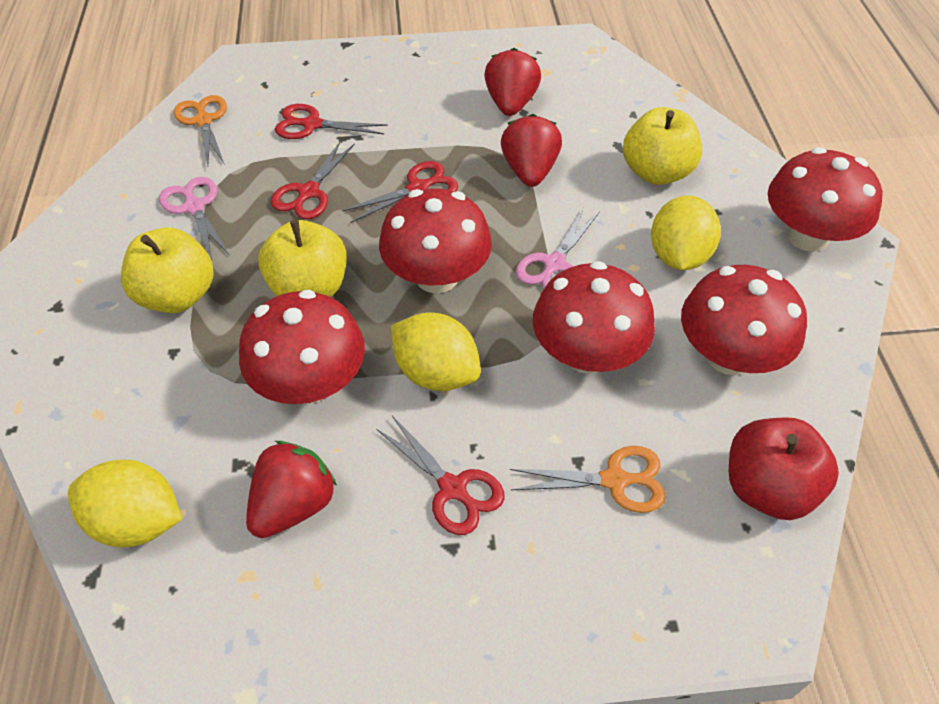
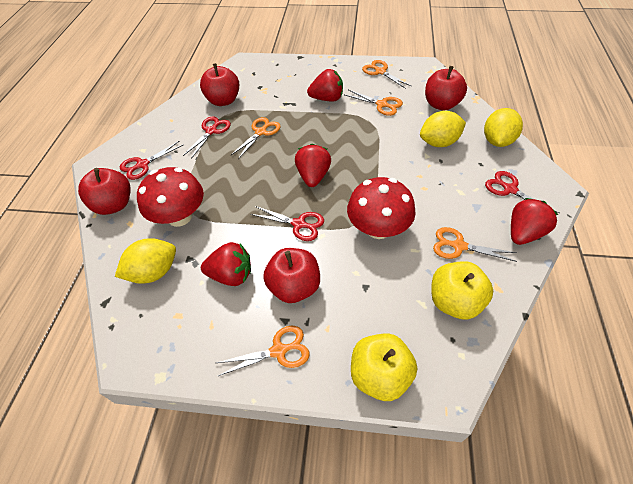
orange scissors: 2 -> 5
pink scissors: 2 -> 0
red apple: 1 -> 4
red mushroom: 5 -> 2
red strawberry: 3 -> 4
yellow apple: 3 -> 2

